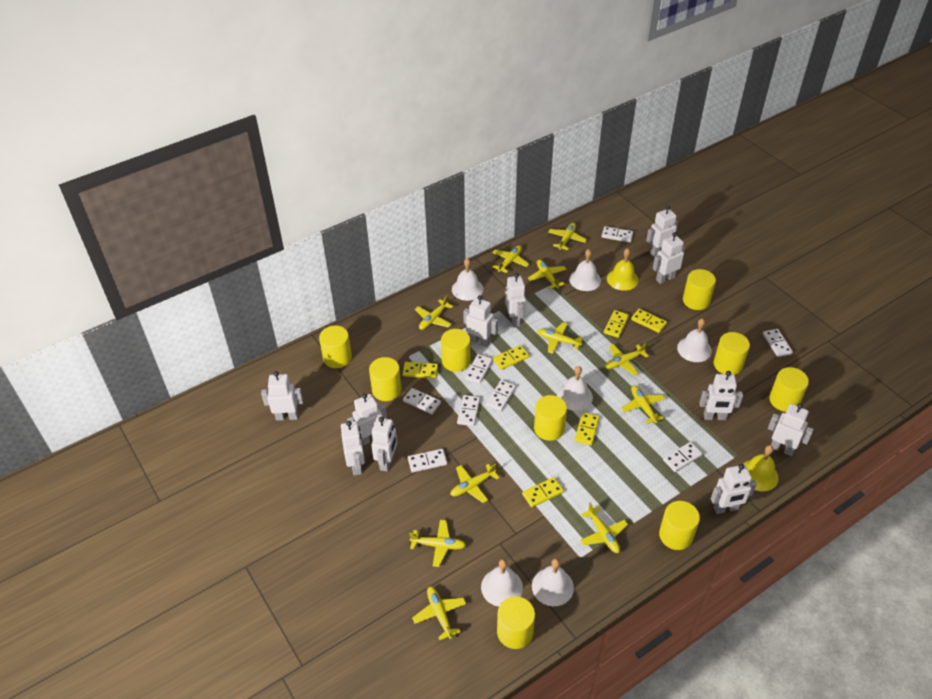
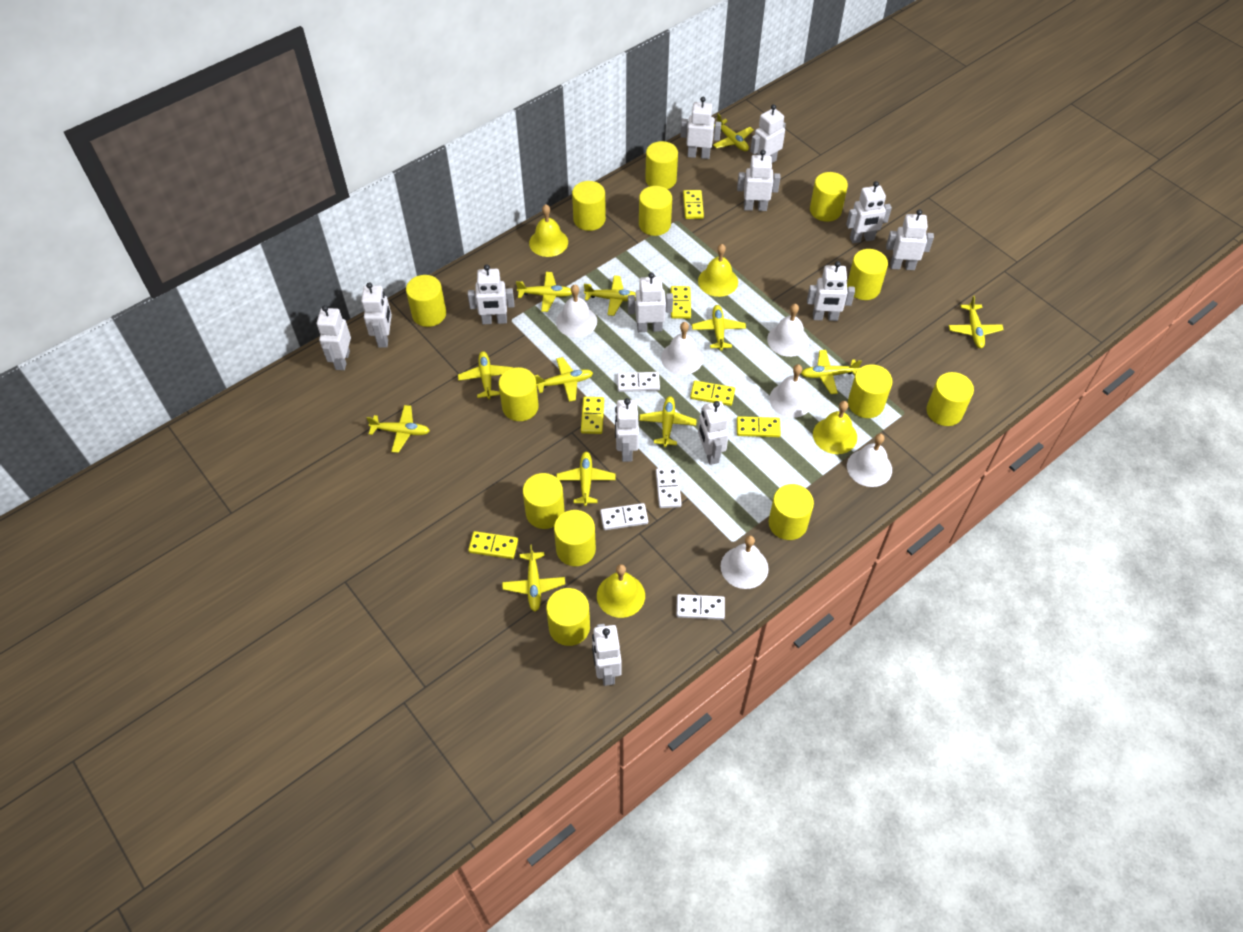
white domino: 8 -> 4
white robot: 11 -> 13
yellow bell: 2 -> 4
yellow cylinder: 9 -> 13
yellow plane: 11 -> 12

